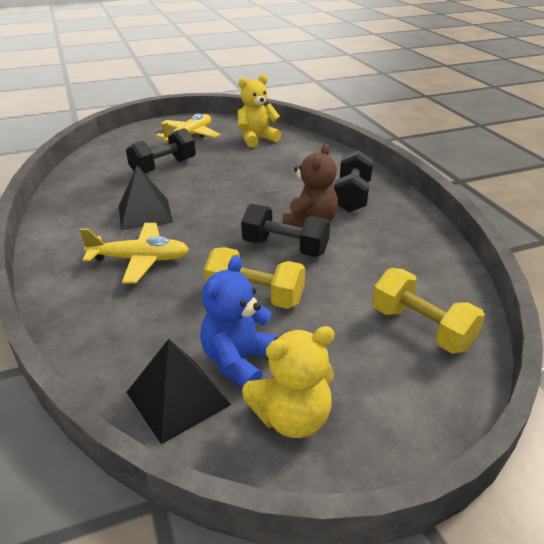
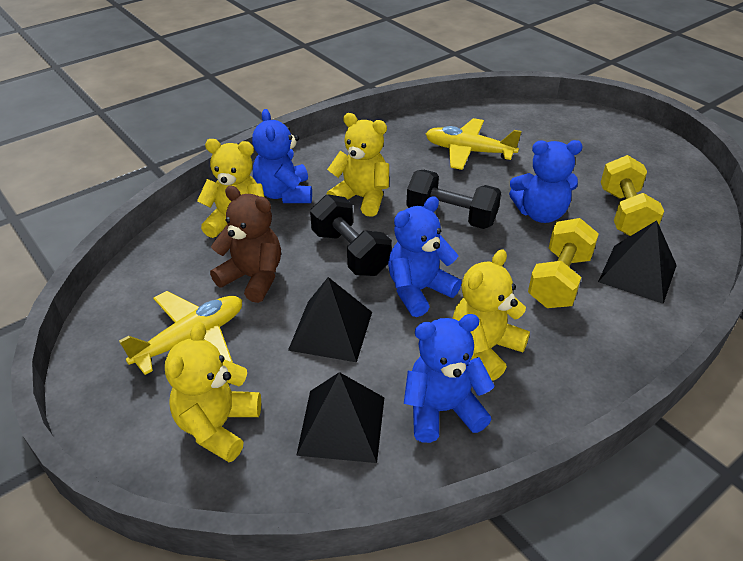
black dumbbell: 3 -> 2
black pyramid: 2 -> 3
blue teddy bear: 1 -> 4
yellow teddy bear: 2 -> 4

